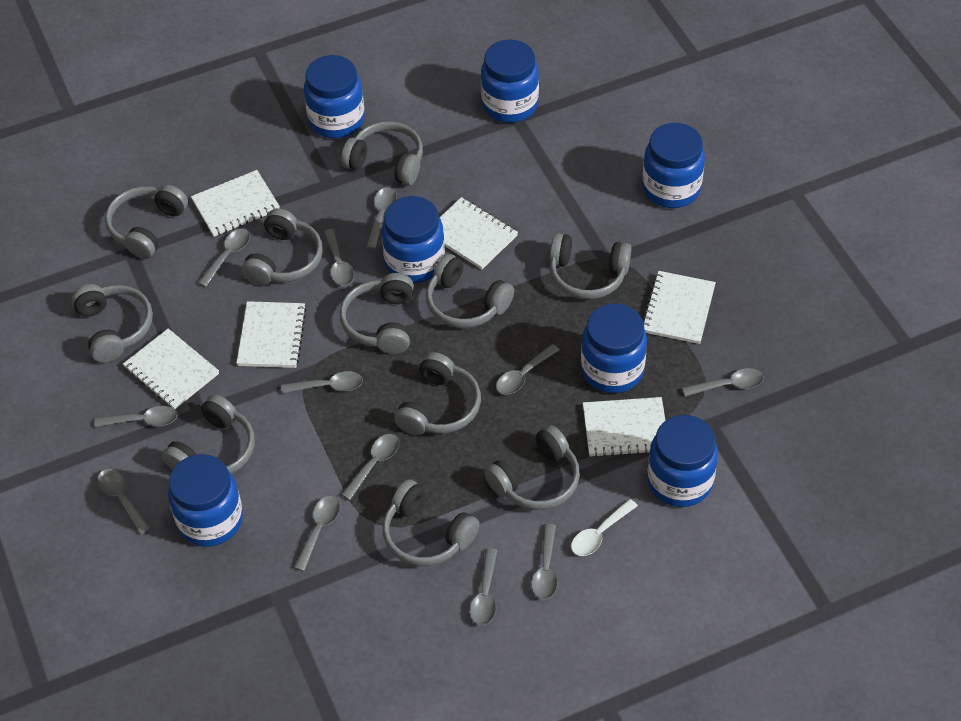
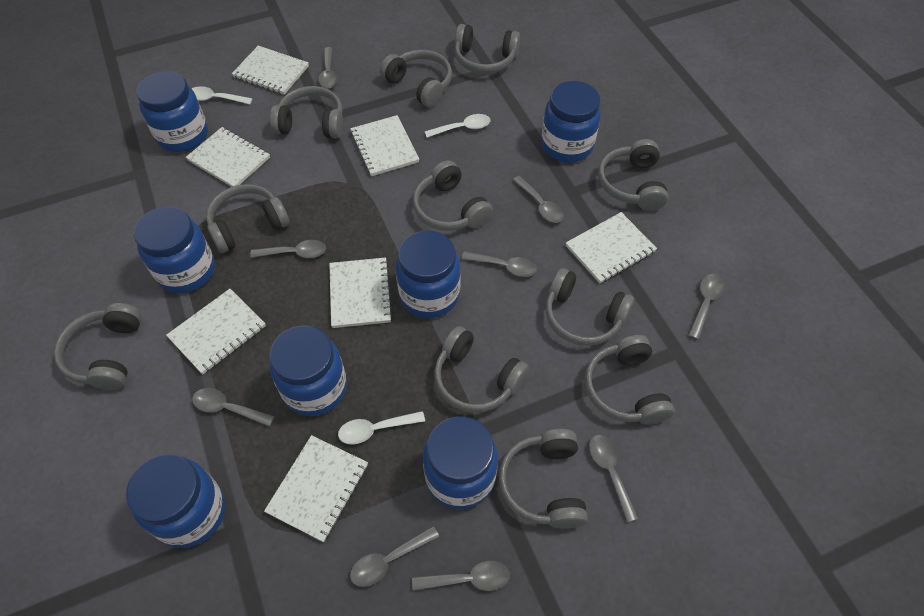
grey spoon: 12 -> 9
white notebook: 6 -> 7
white spoon: 1 -> 3

